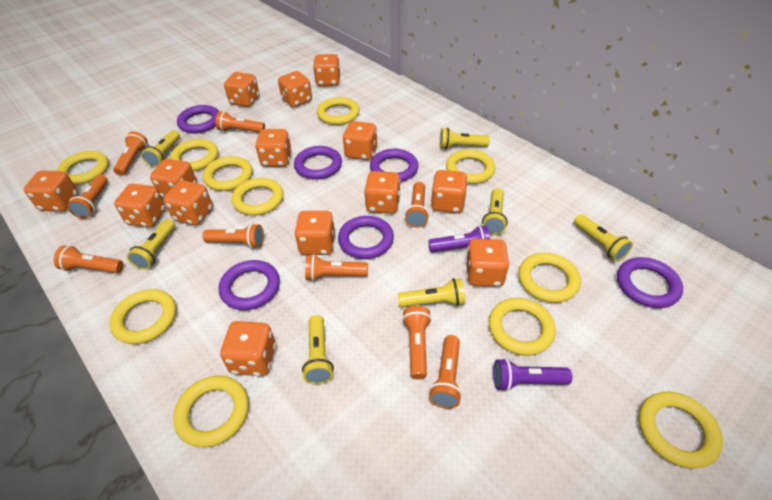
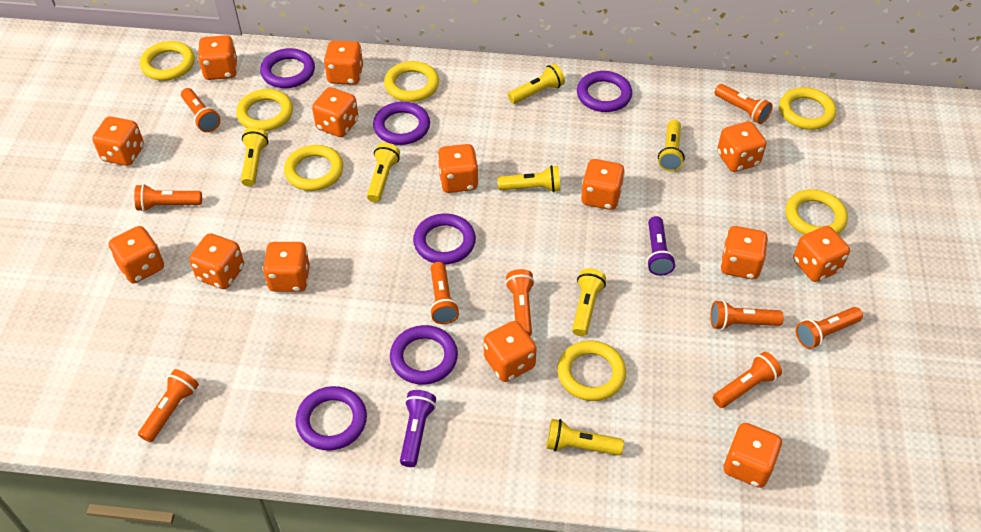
yellow ring: 11 -> 7

